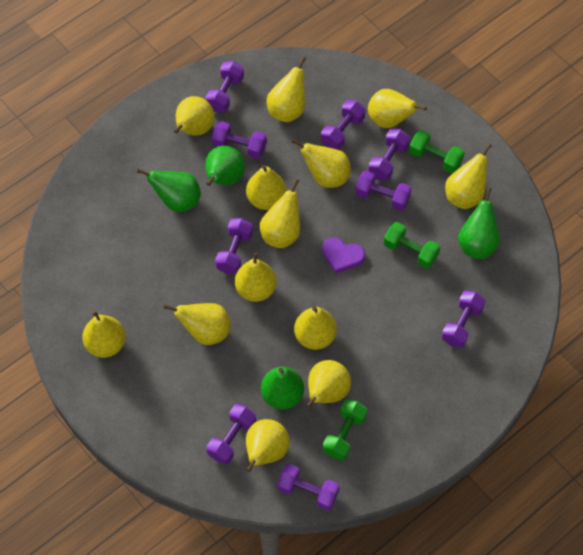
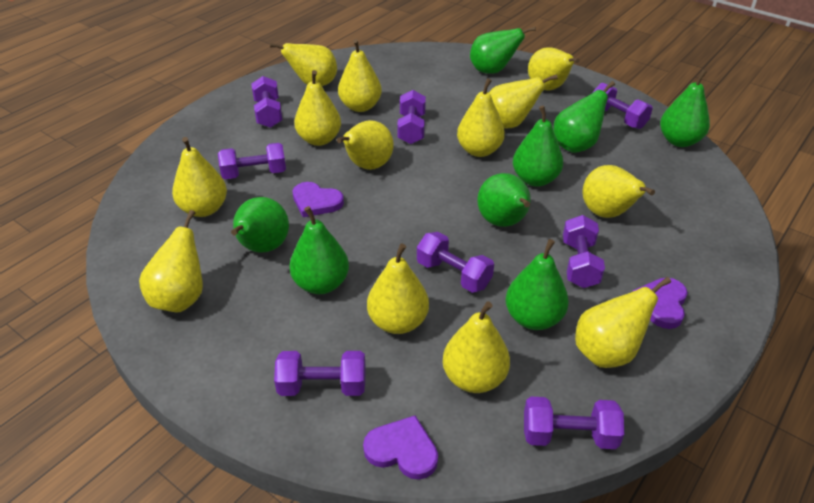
green dumbbell: 3 -> 0
green pear: 4 -> 8
purple dumbbell: 9 -> 8
purple heart: 1 -> 3

